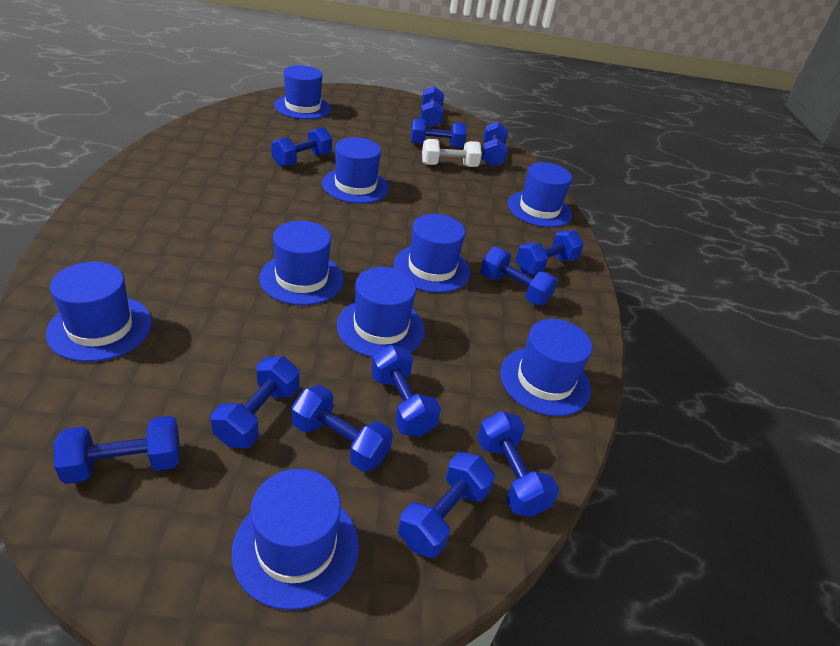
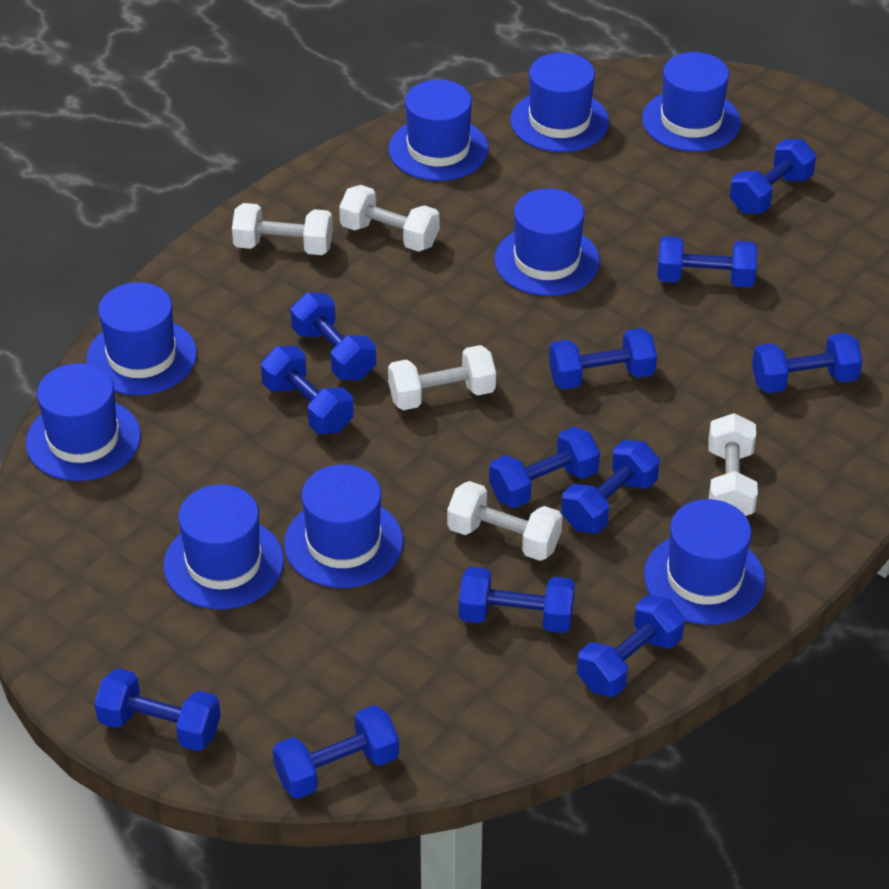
white dumbbell: 1 -> 5

